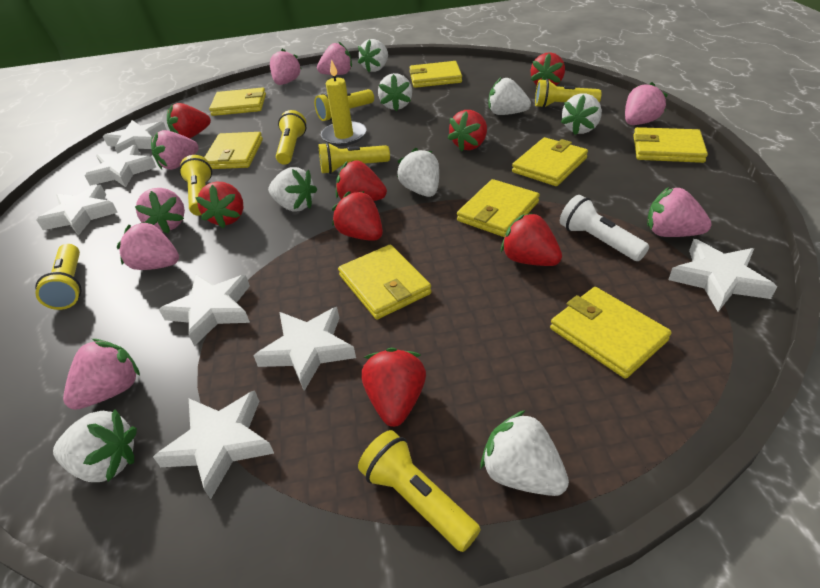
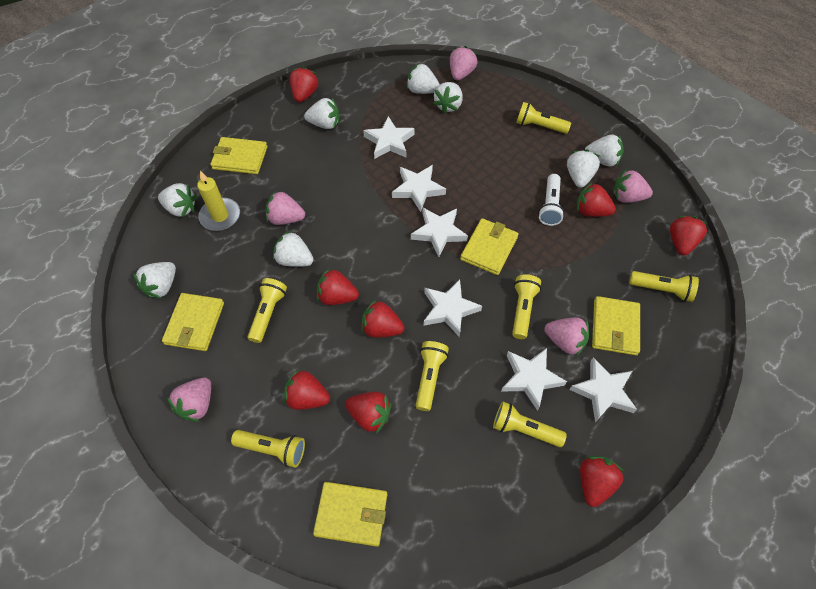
pink strawberry: 8 -> 5
white star: 7 -> 6
yellow wallet: 8 -> 5

